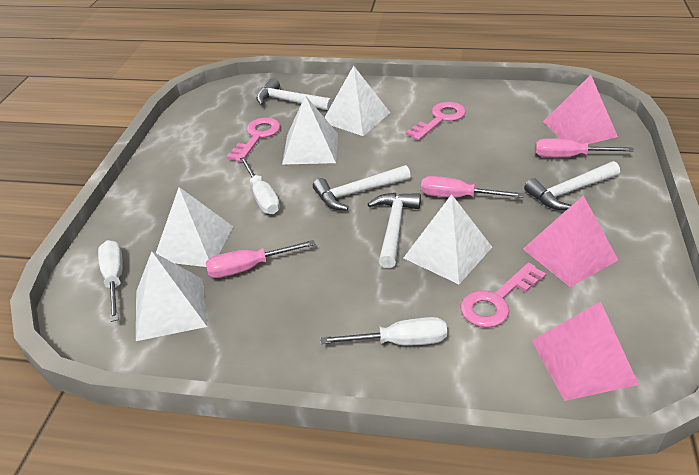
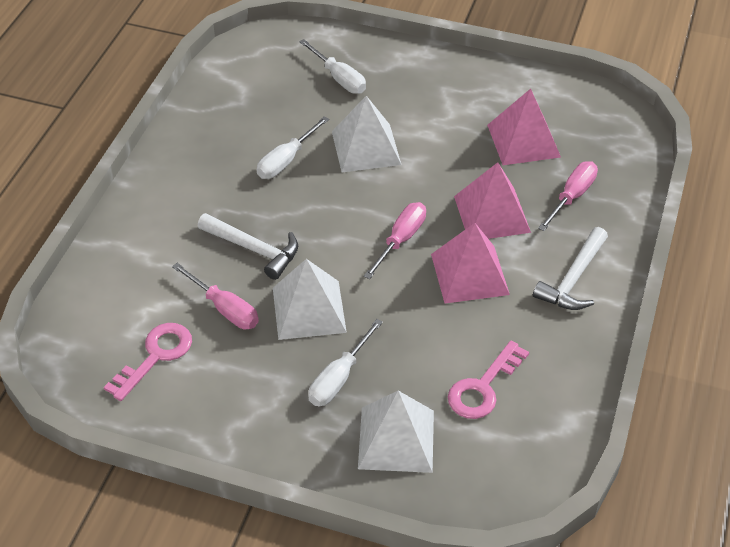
pink key: 3 -> 2
white hammer: 4 -> 2
white pyramid: 5 -> 3

